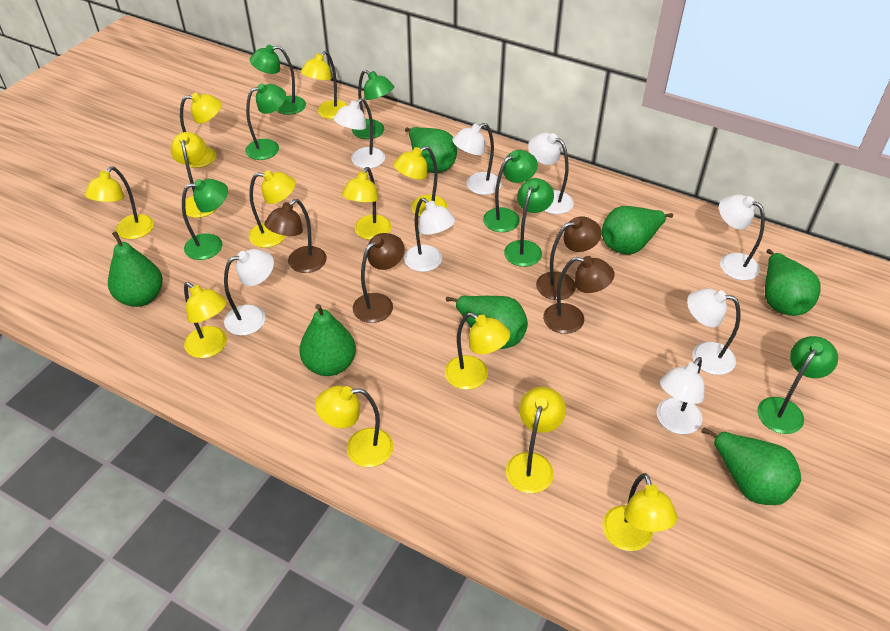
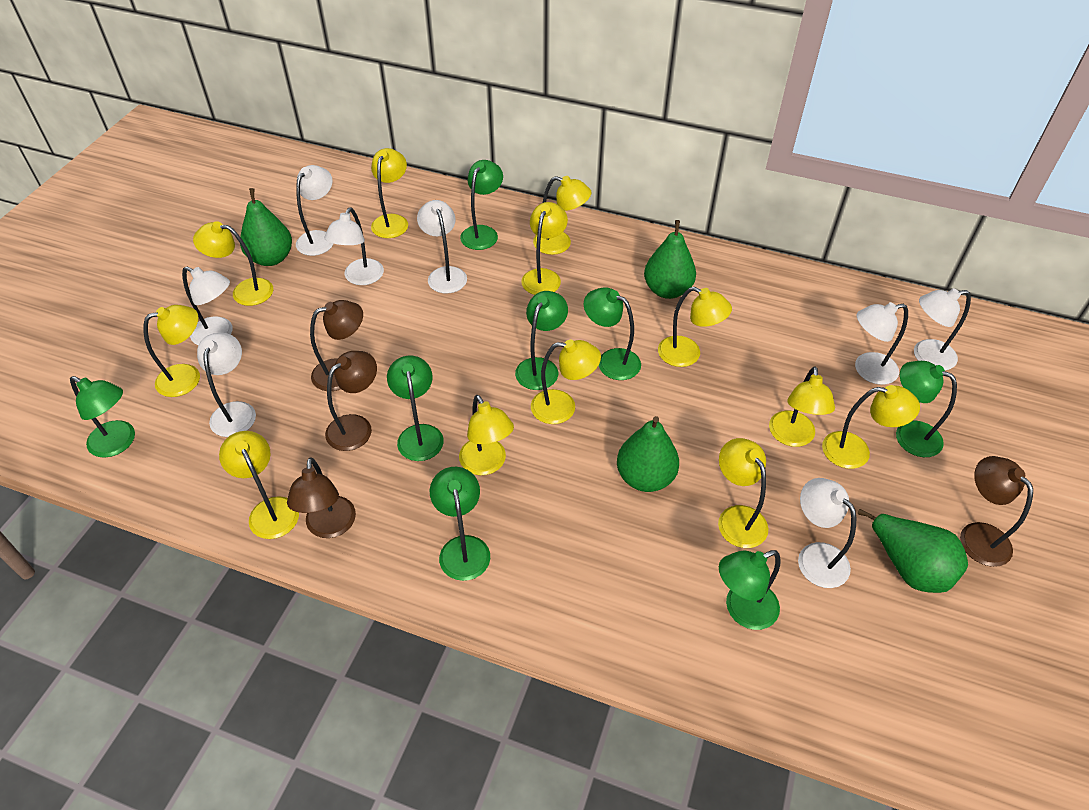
green lamp: 7 -> 8
green pear: 7 -> 4

